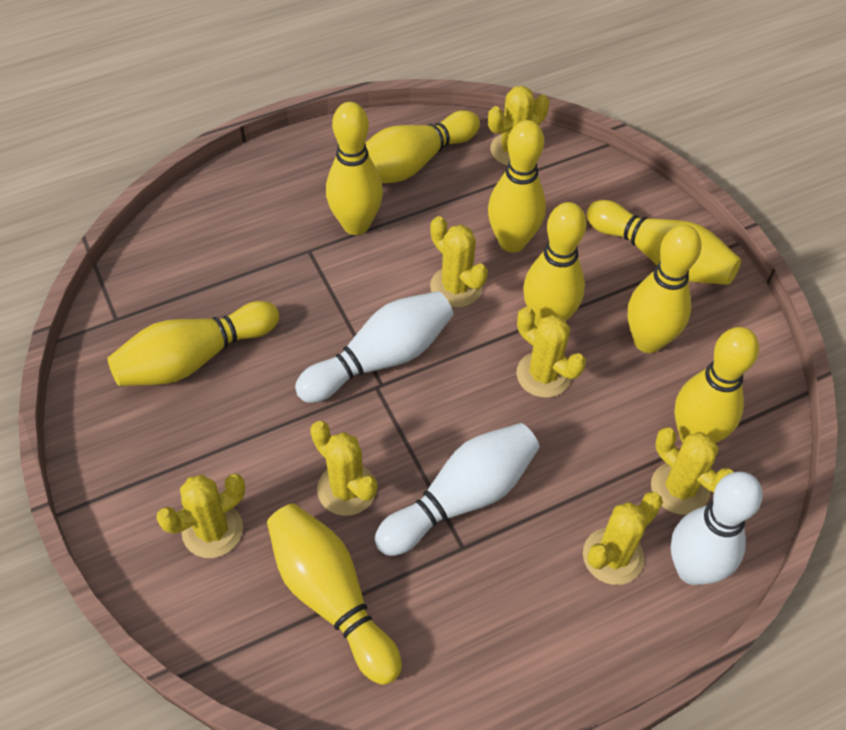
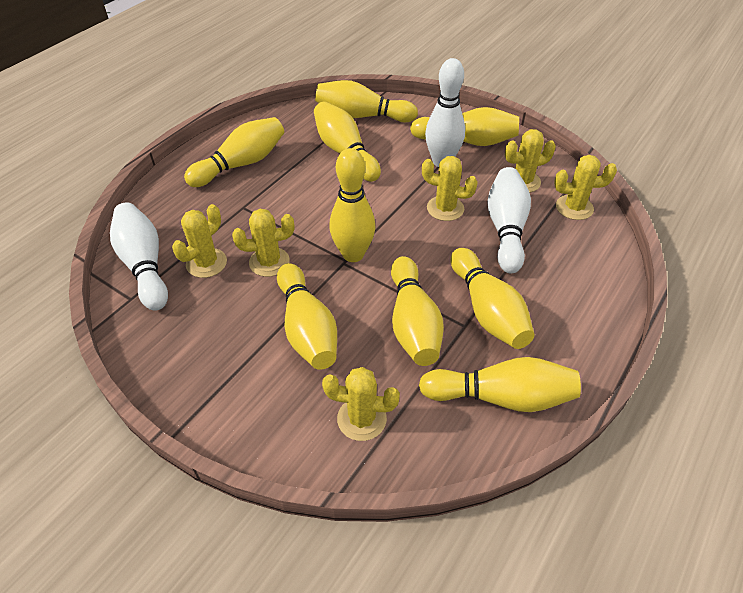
yellow cactus: 7 -> 6

